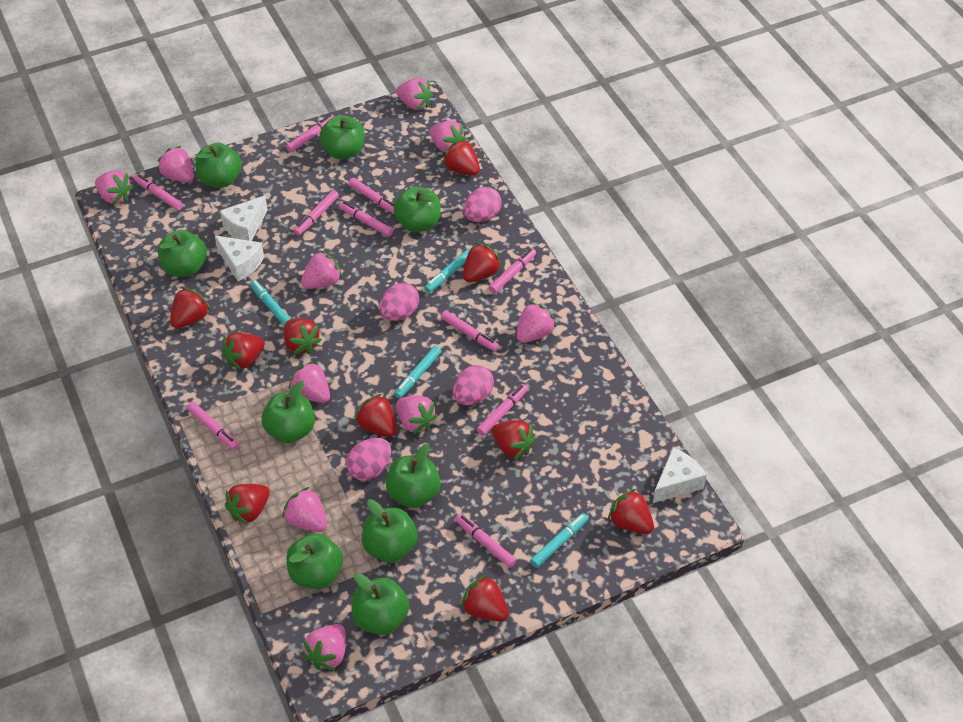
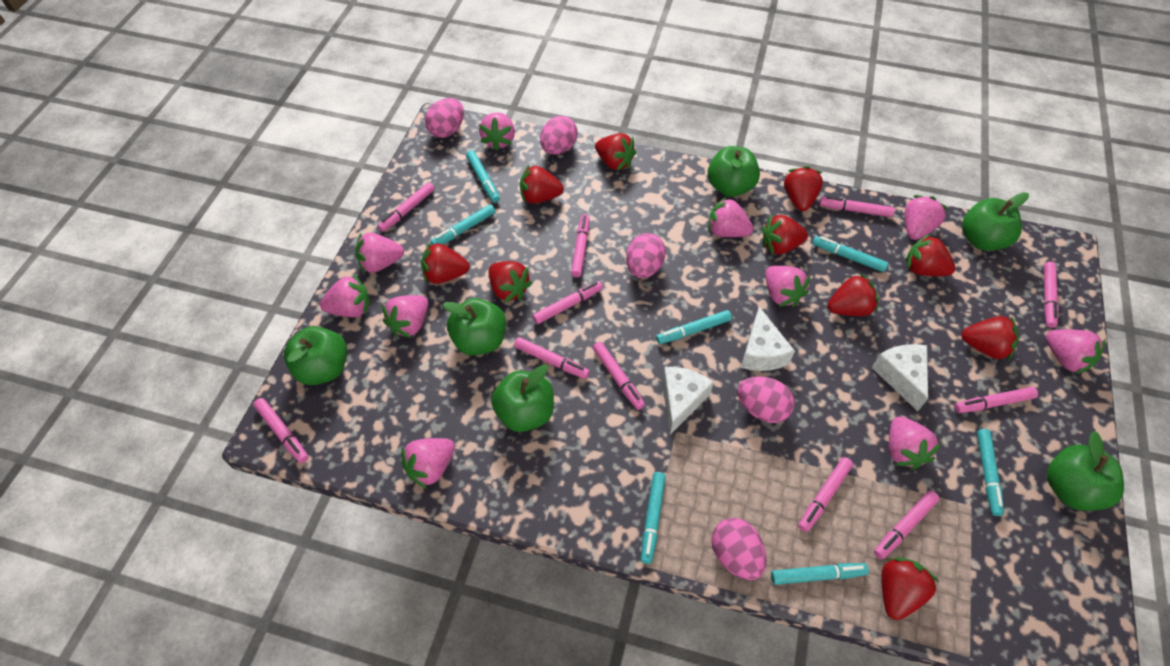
green apple: 9 -> 6
pink egg: 4 -> 5
pink marker: 10 -> 11
turquoise marker: 4 -> 7

